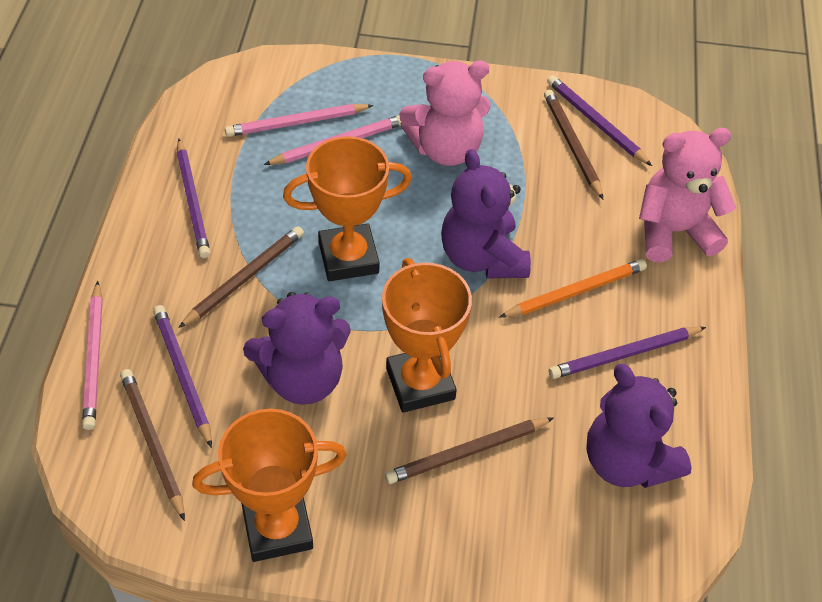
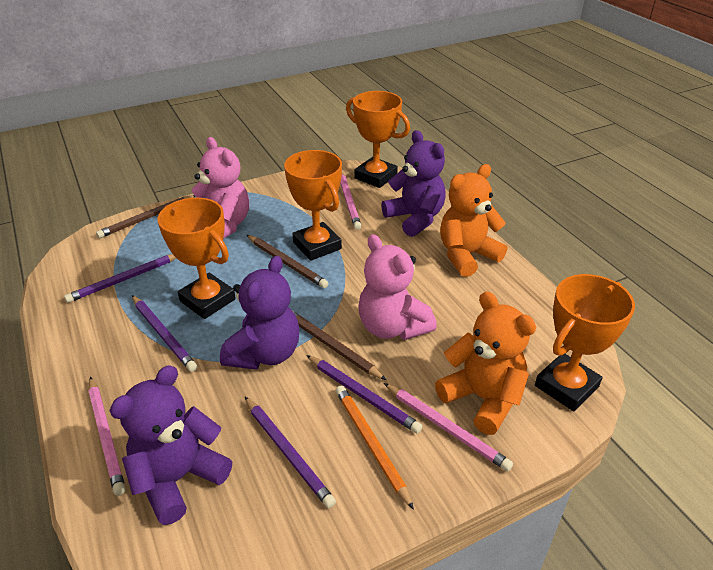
brown pencil: 4 -> 3
orange teddy bear: 0 -> 2
orange trophy: 3 -> 4

